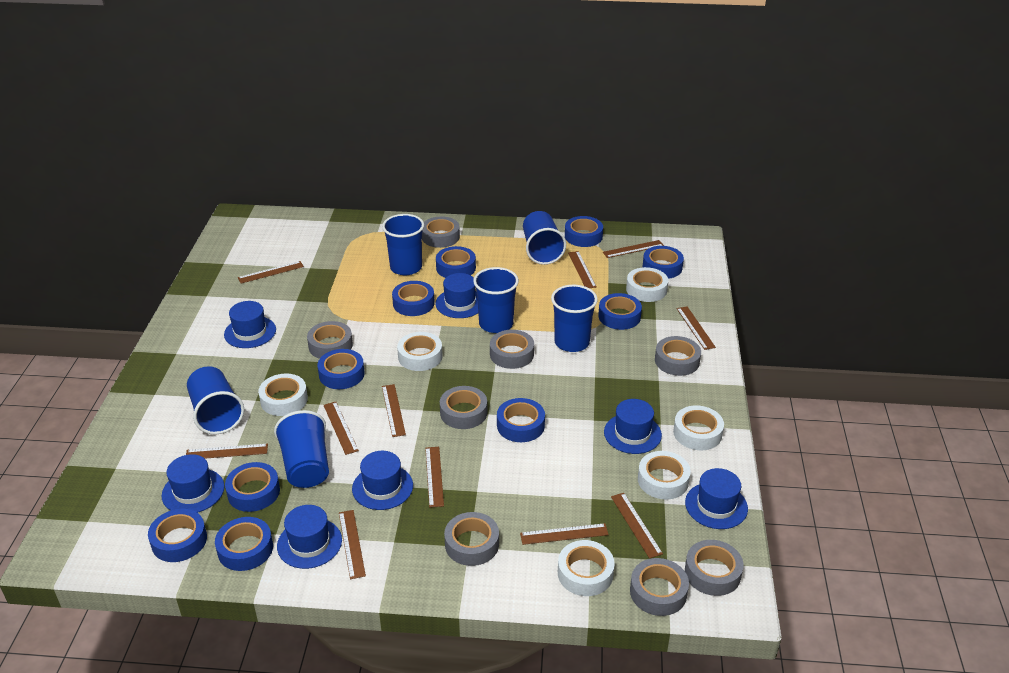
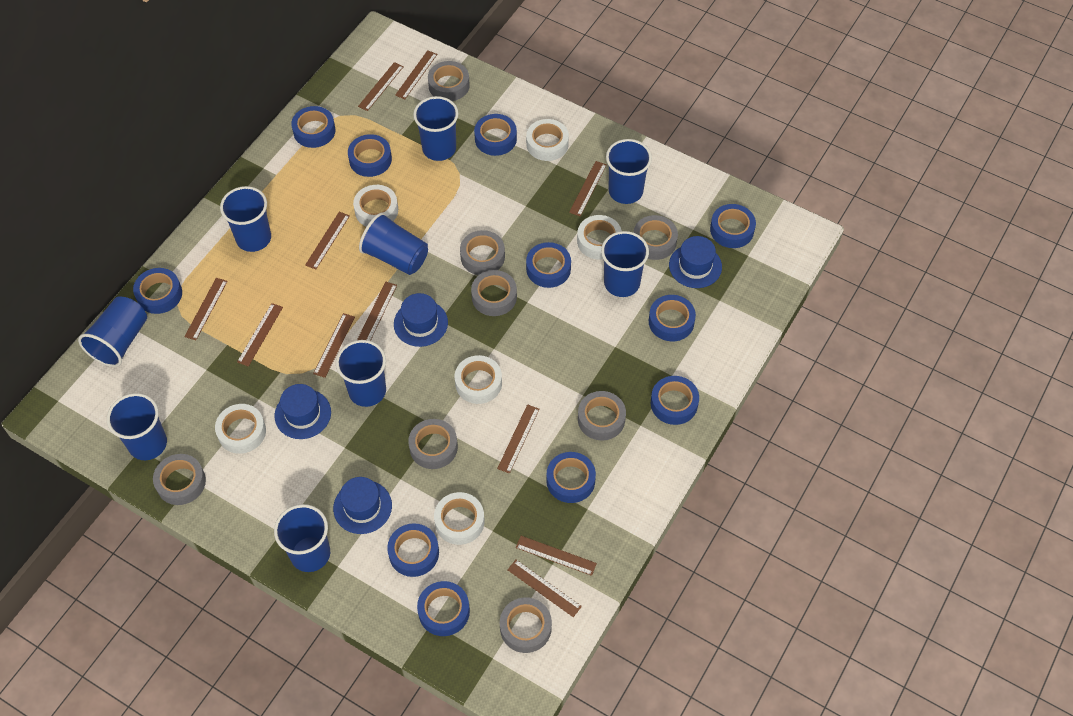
blue cup: 6 -> 9
blue hat: 7 -> 4
blue tape: 10 -> 11

